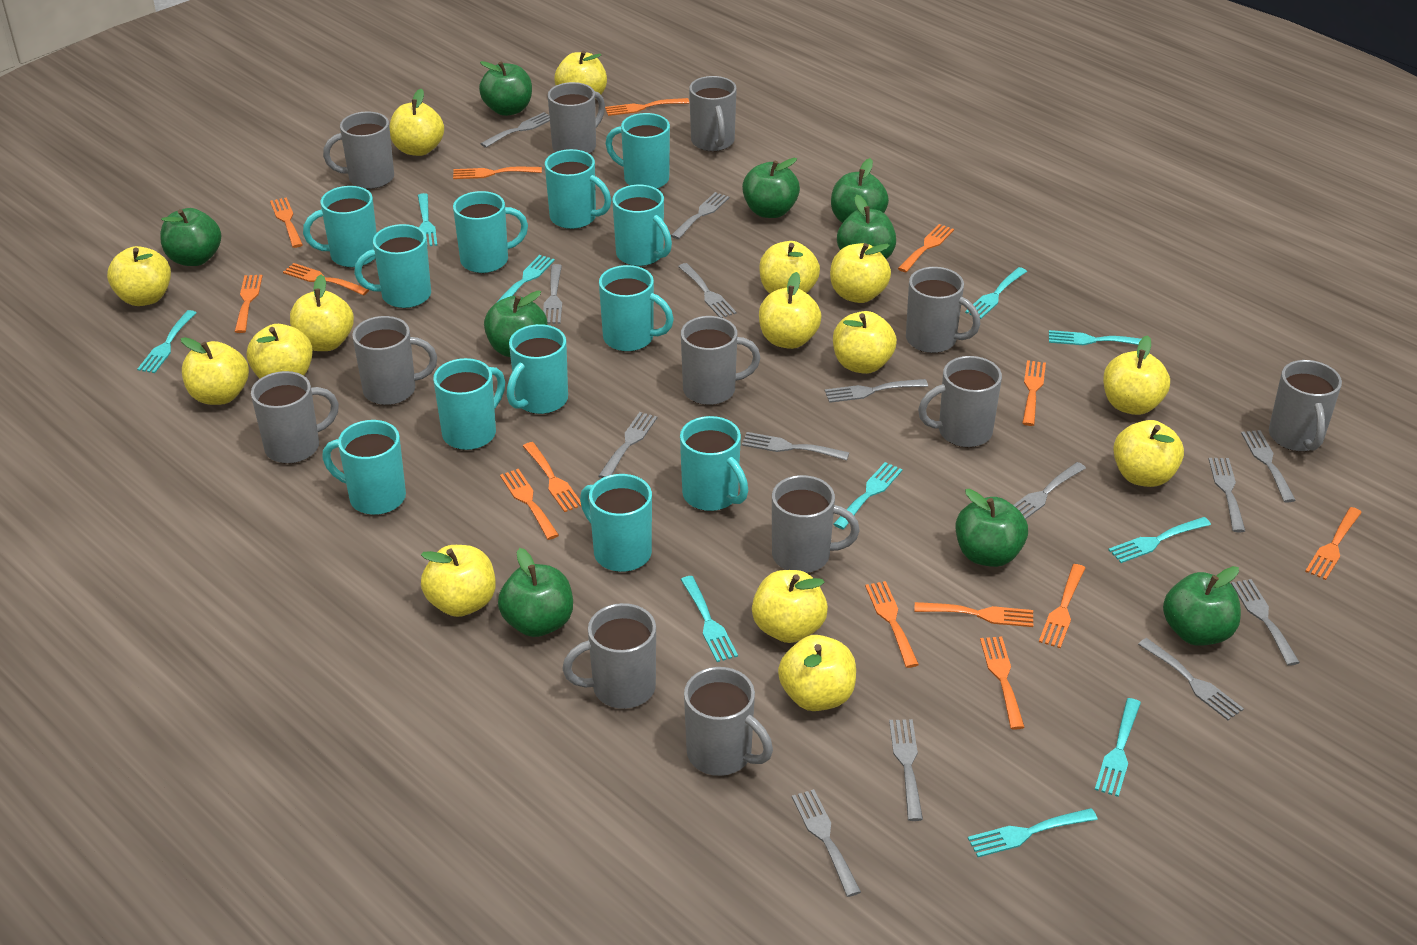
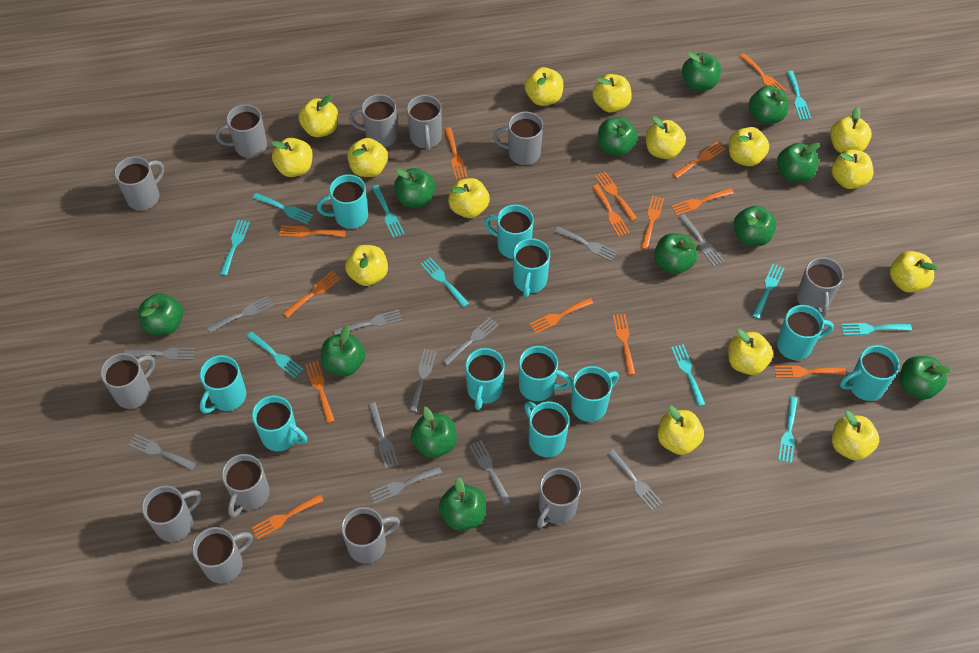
green apple: 9 -> 12
grey fork: 14 -> 12
turquoise mug: 12 -> 11

